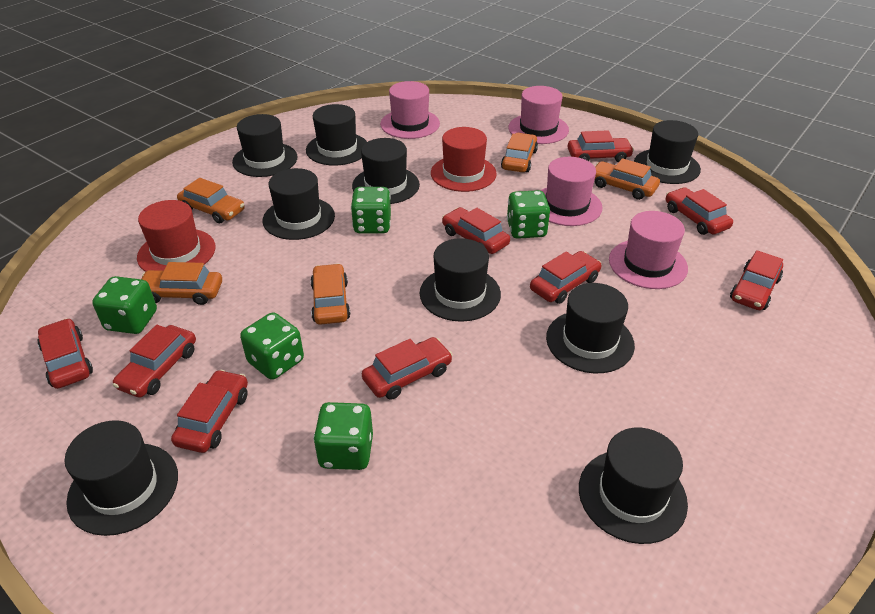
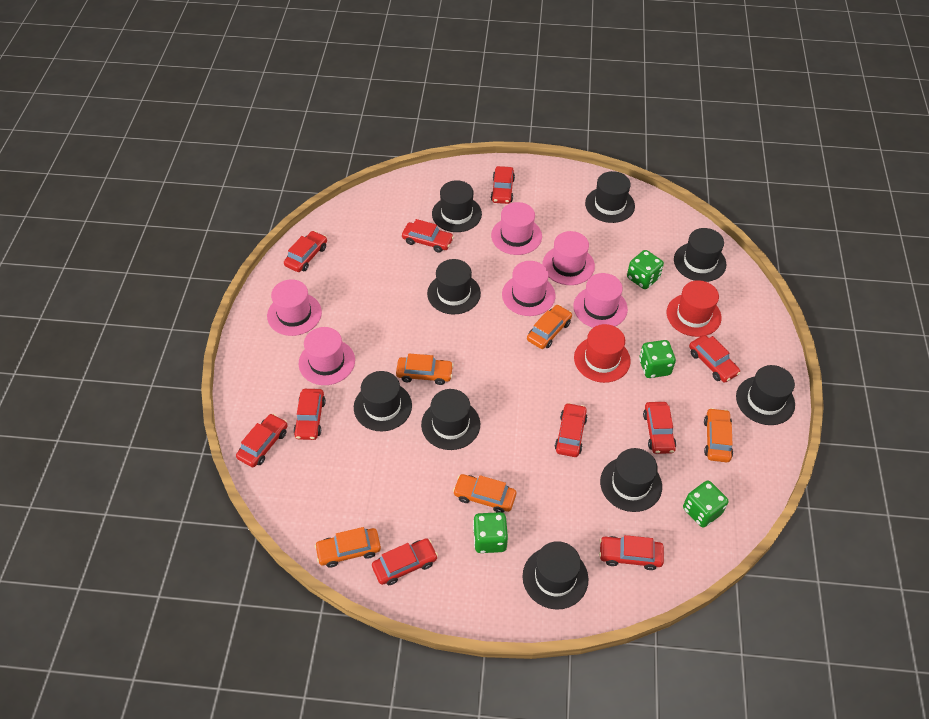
green dice: 5 -> 4
pink hat: 4 -> 6
red car: 9 -> 10

